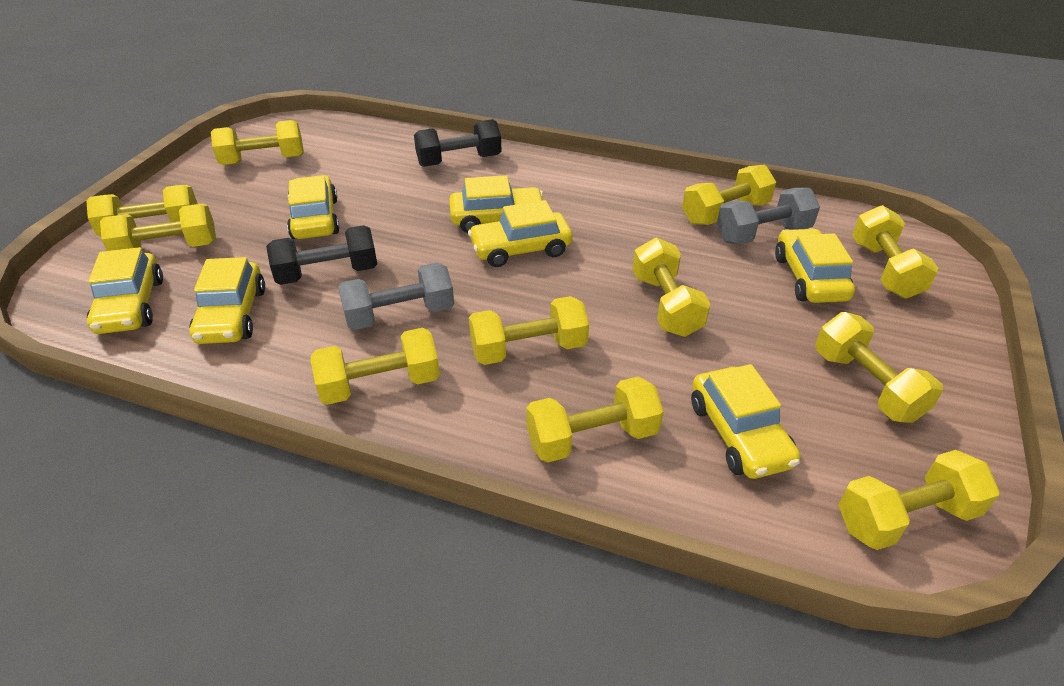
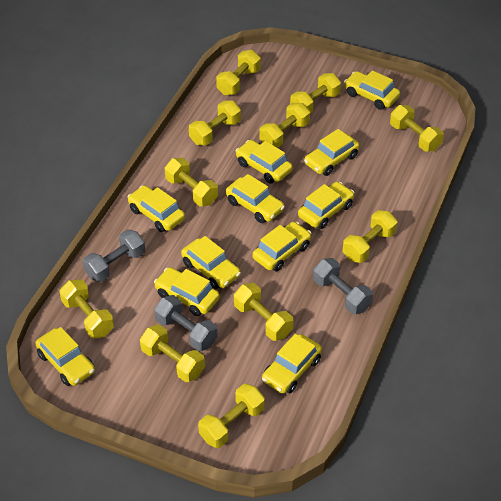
black dumbbell: 2 -> 0
grey dumbbell: 2 -> 3
yellow car: 7 -> 11

